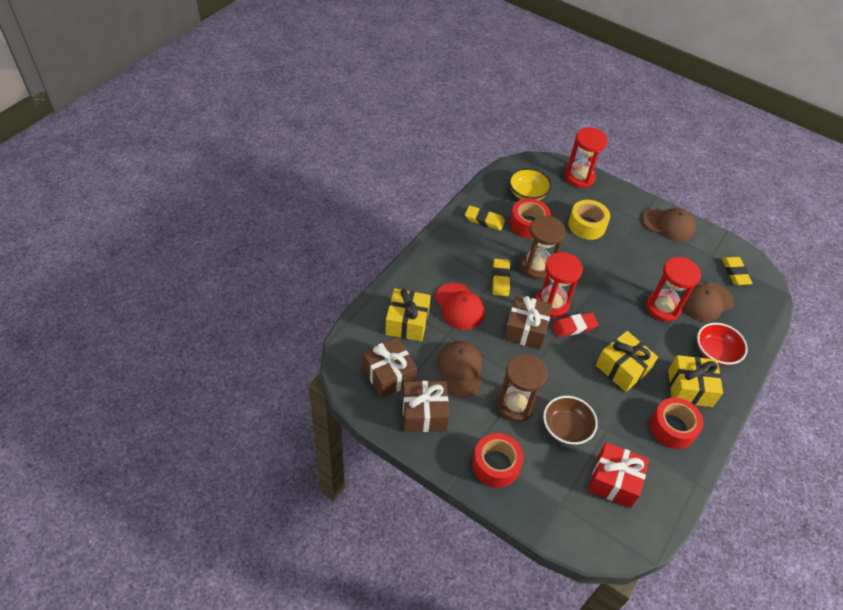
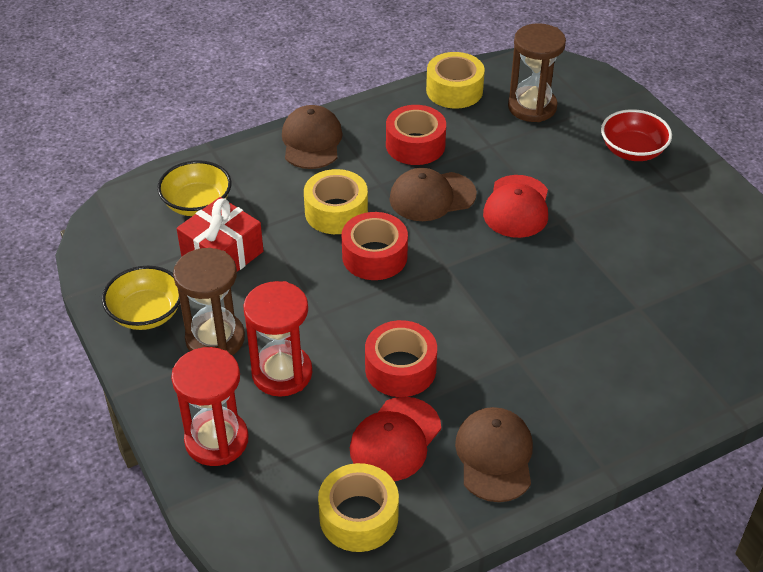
brown bowl: 1 -> 0
brown gift: 3 -> 0
red cap: 1 -> 2
red eraser: 1 -> 0
red hourglass: 3 -> 2
yellow bowl: 1 -> 2
yellow eraser: 3 -> 0
yellow gift: 3 -> 0
yellow tape: 1 -> 3

